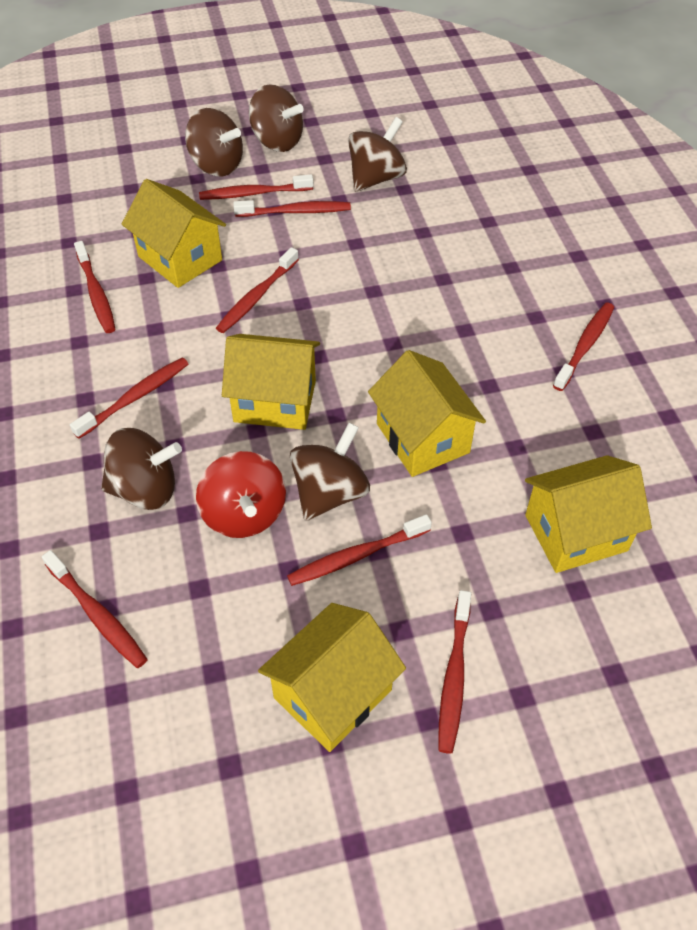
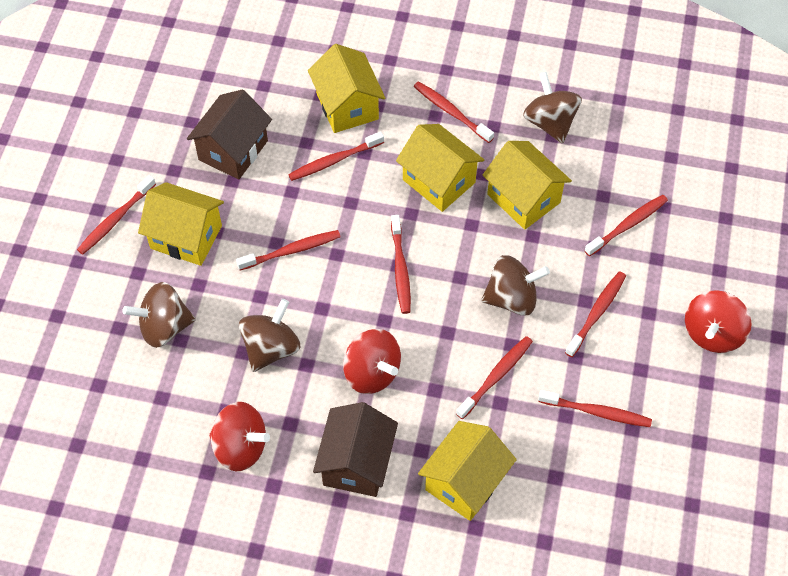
brown house: 0 -> 2
brown spinning top: 5 -> 4
red spinning top: 1 -> 3

